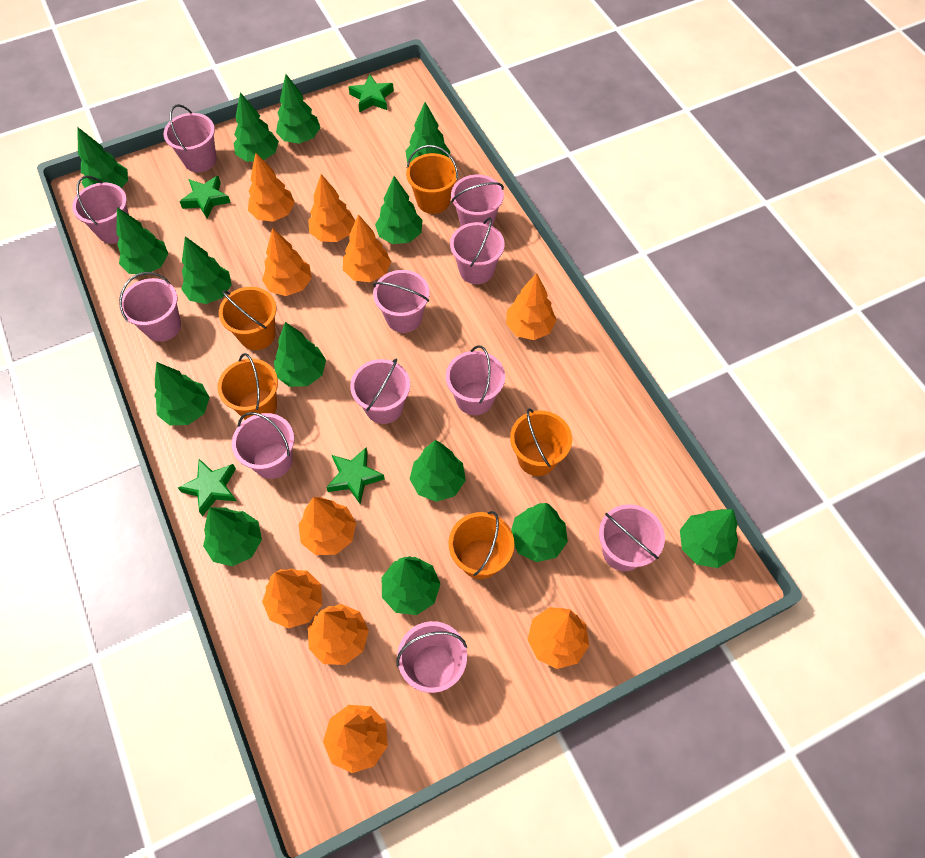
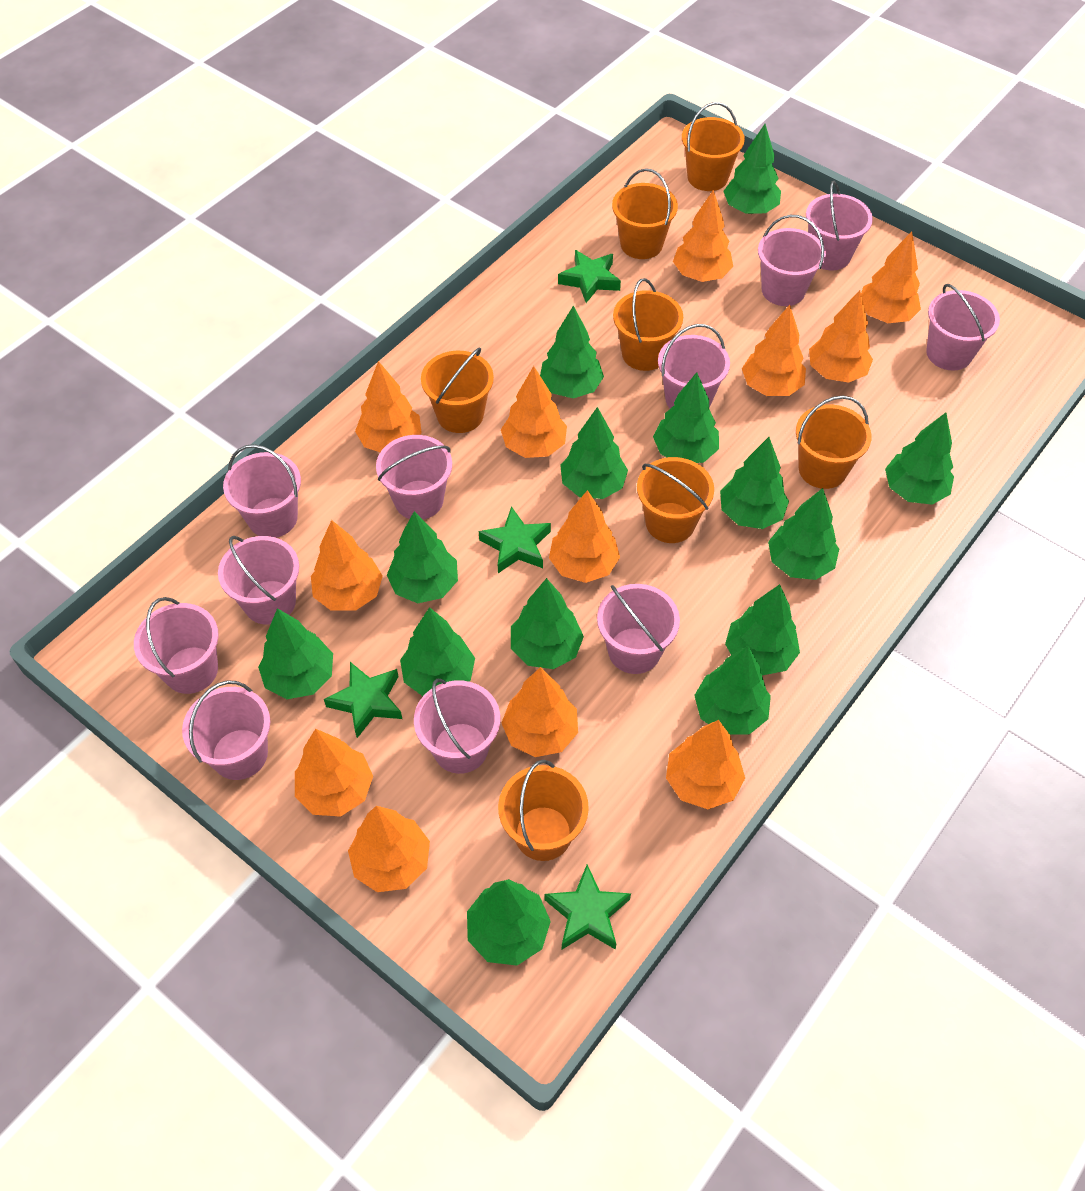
orange bucket: 5 -> 7
orange tree: 10 -> 12

